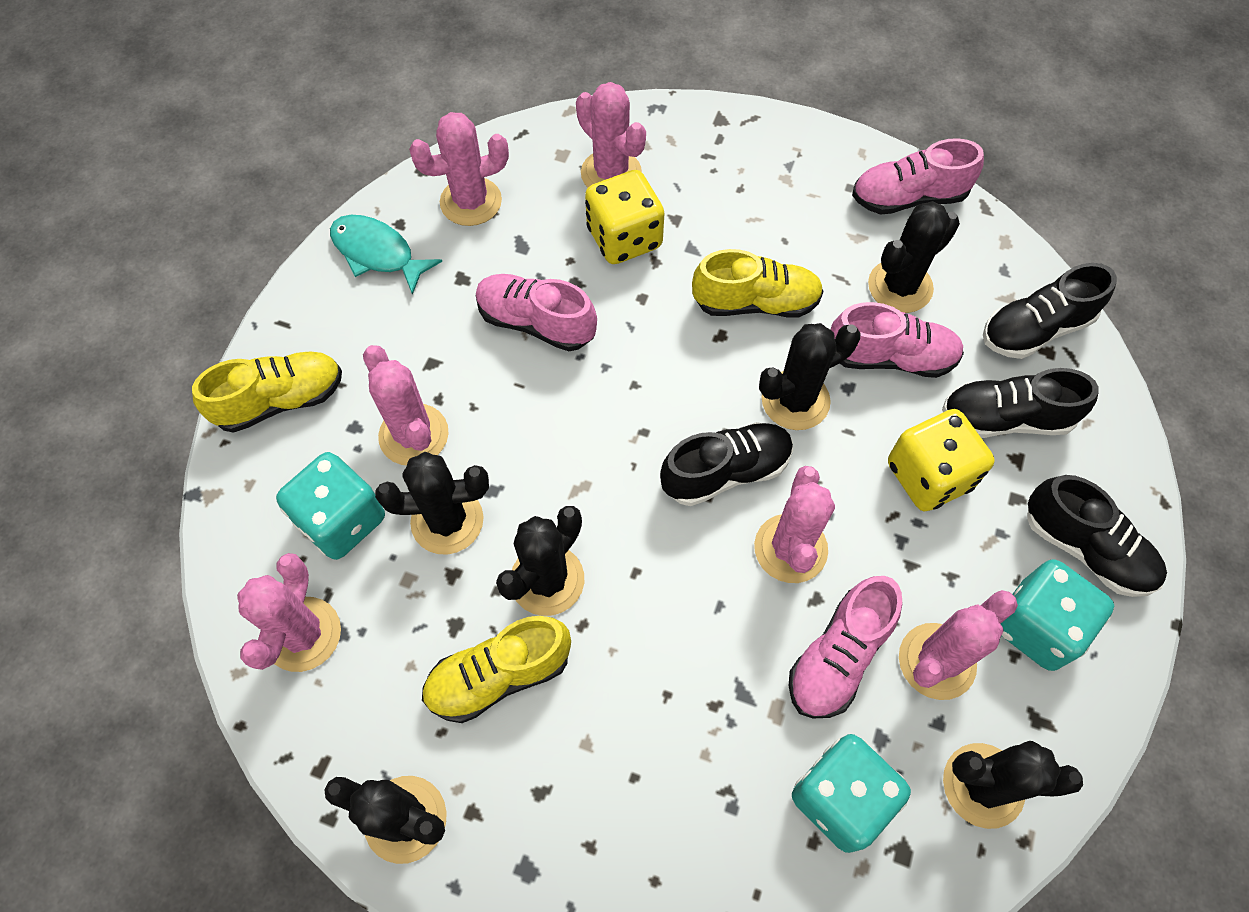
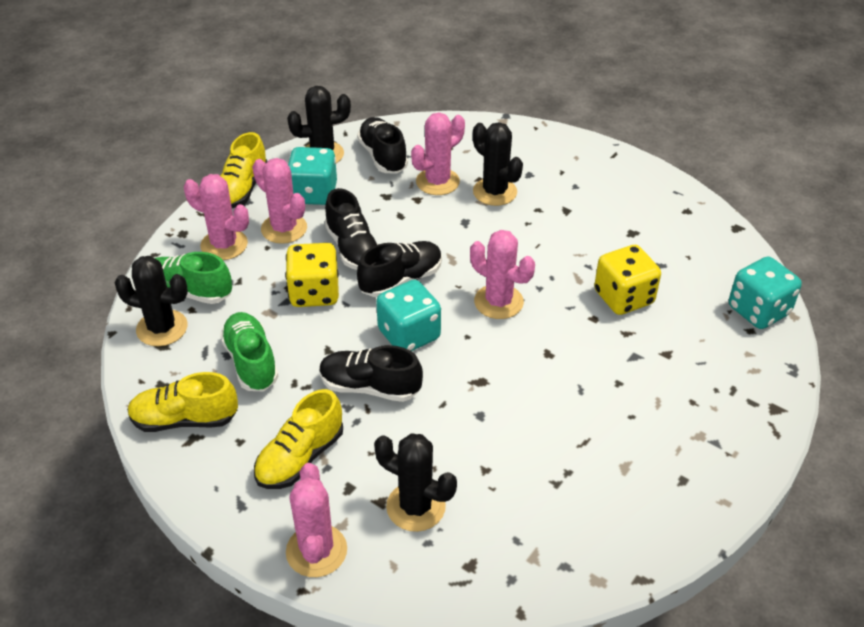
black cactus: 6 -> 4
green shoe: 0 -> 2
pink cactus: 6 -> 5
pink shoe: 4 -> 0
turquoise fish: 1 -> 0

